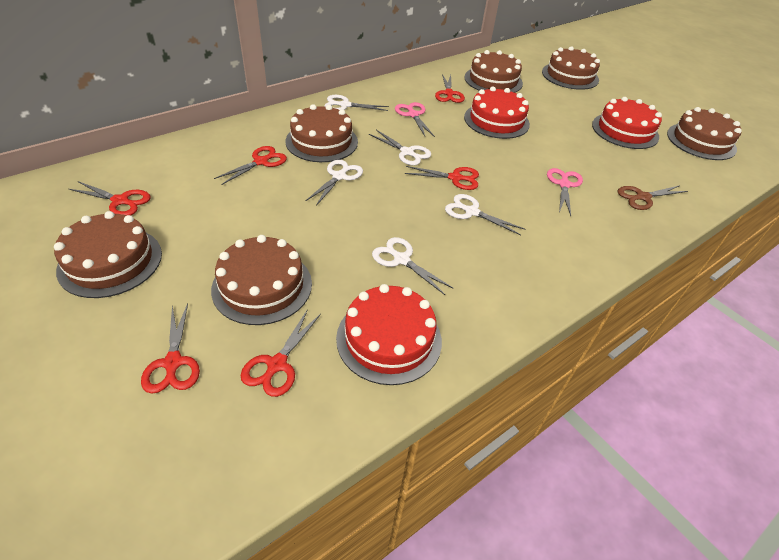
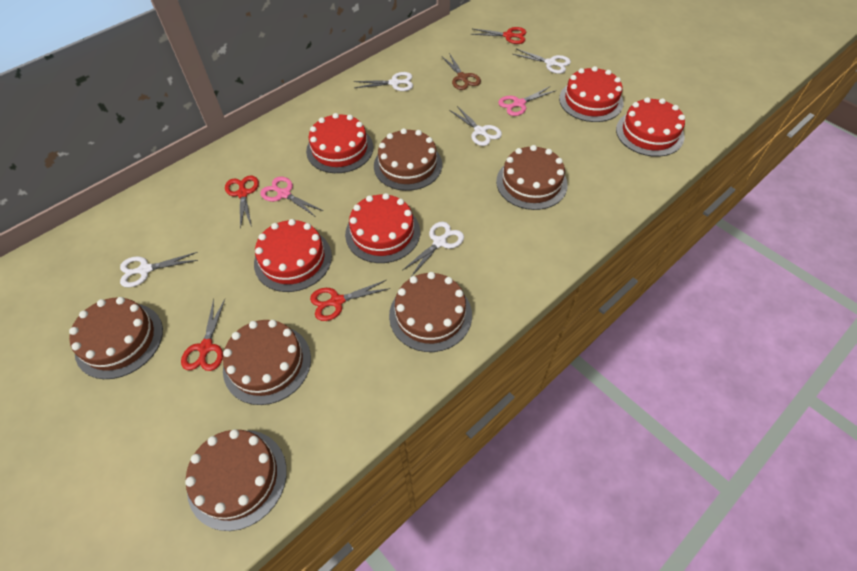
red cake: 3 -> 5
red scissors: 6 -> 4

